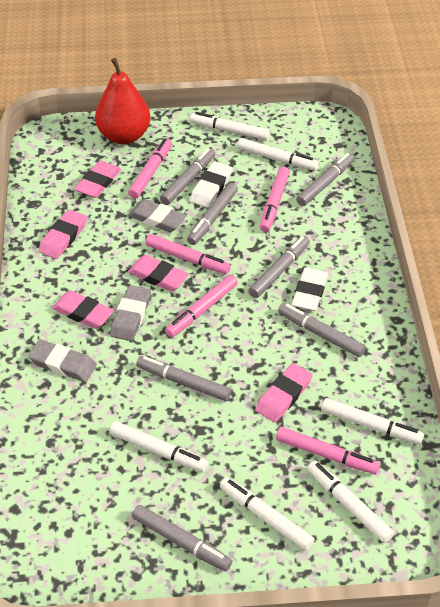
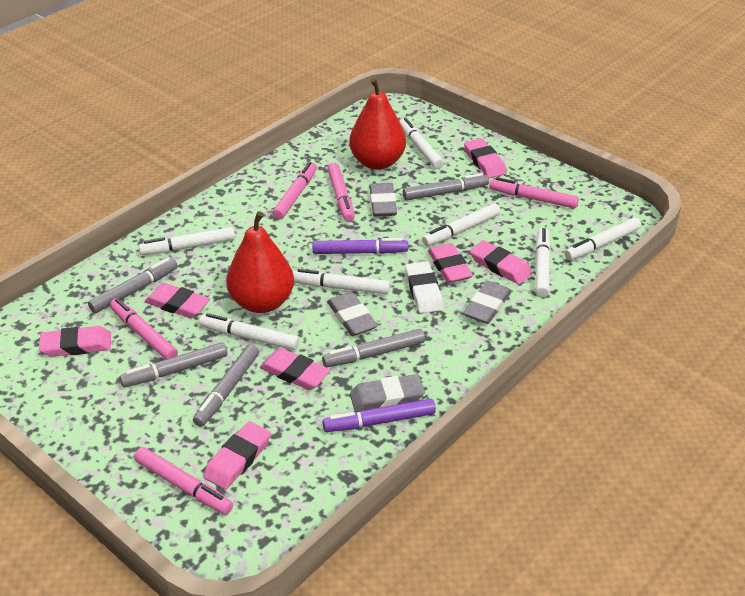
grey eraser: 3 -> 4
grey marker: 7 -> 5
pink eraser: 5 -> 7
purple marker: 0 -> 2
red pear: 1 -> 2
white eraser: 2 -> 1
white marker: 6 -> 7

